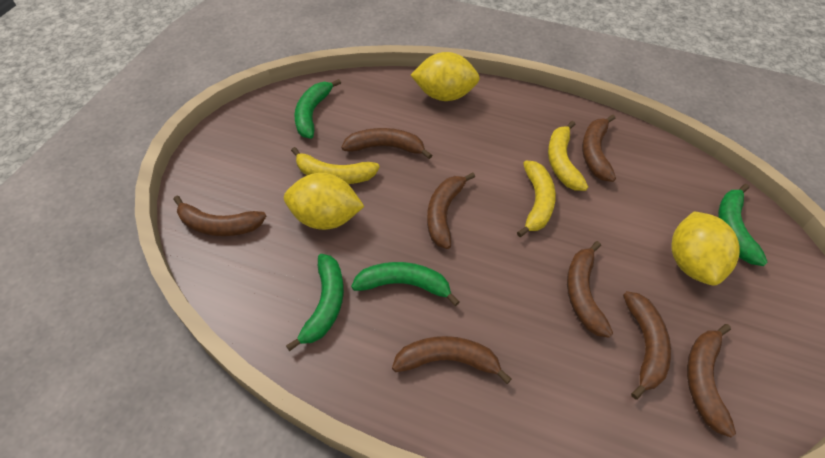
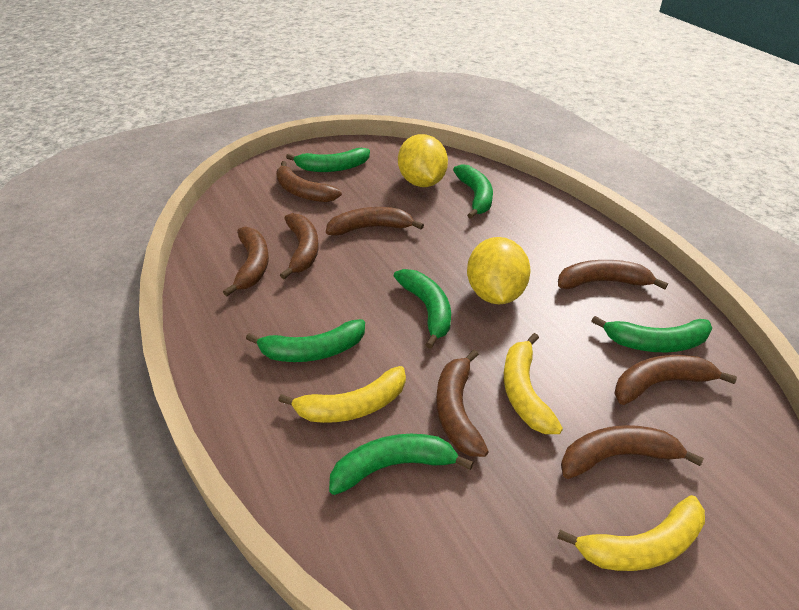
green banana: 4 -> 6
yellow lemon: 3 -> 2

